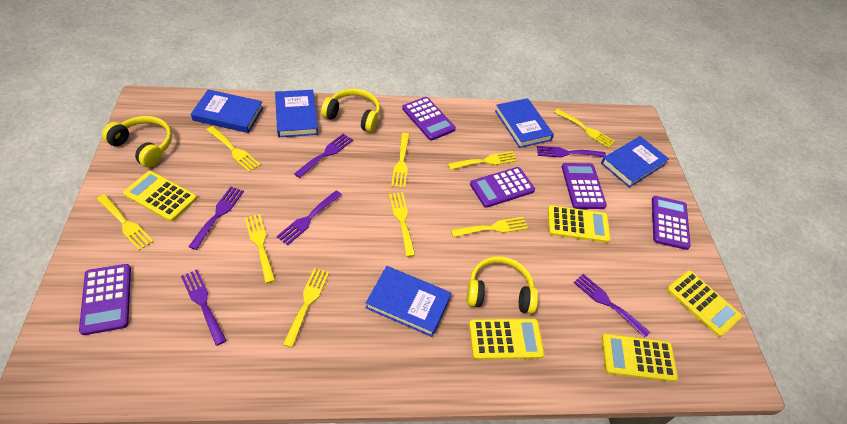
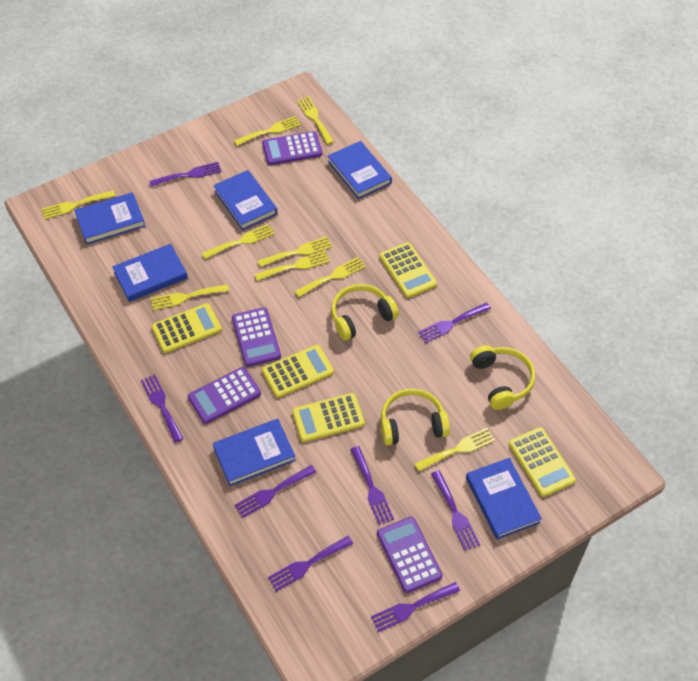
blue book: 5 -> 6
purple calculator: 5 -> 4
purple fork: 6 -> 8

